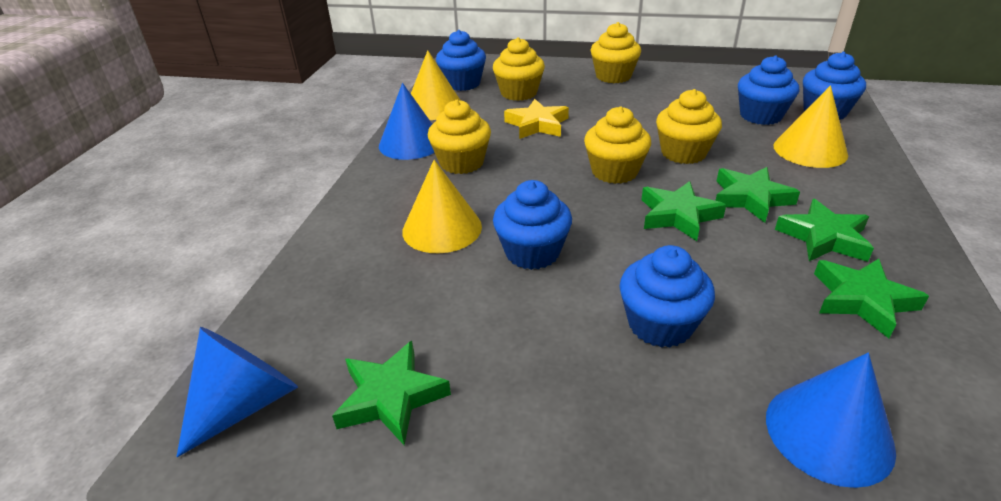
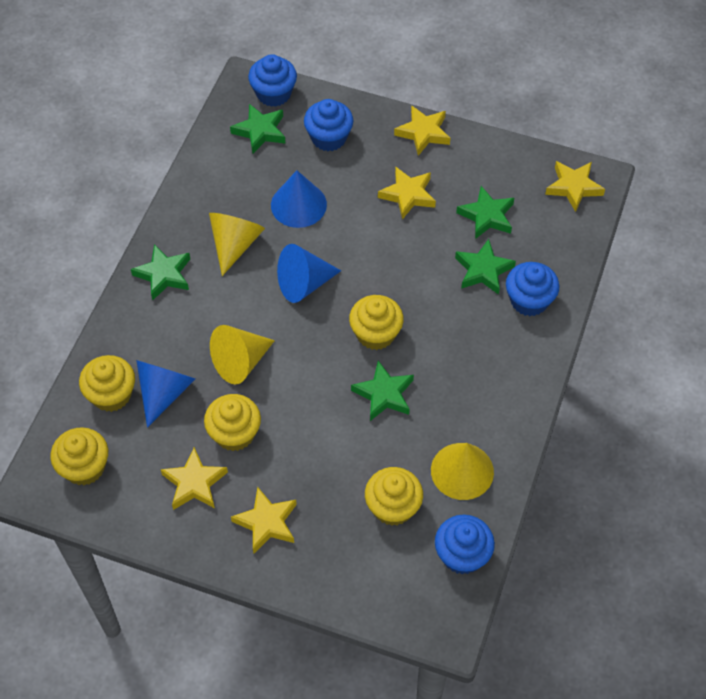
blue cupcake: 5 -> 4
yellow star: 1 -> 5

